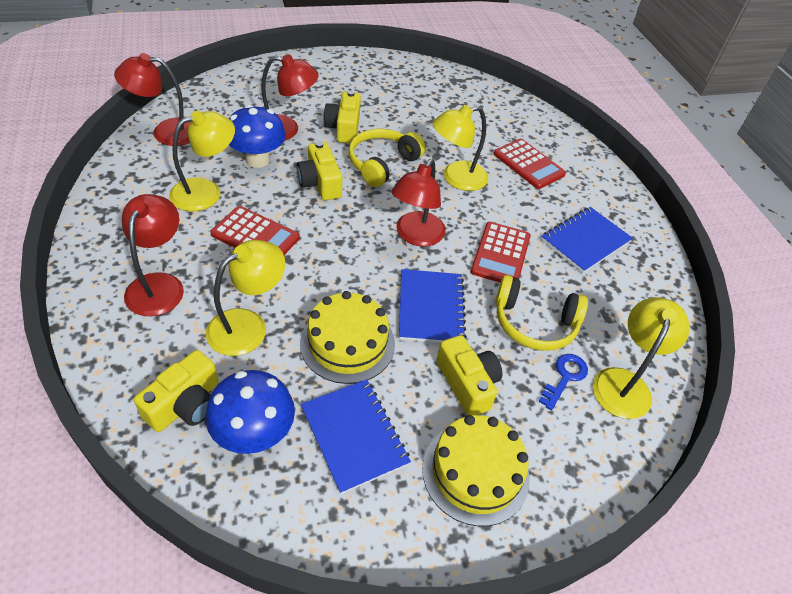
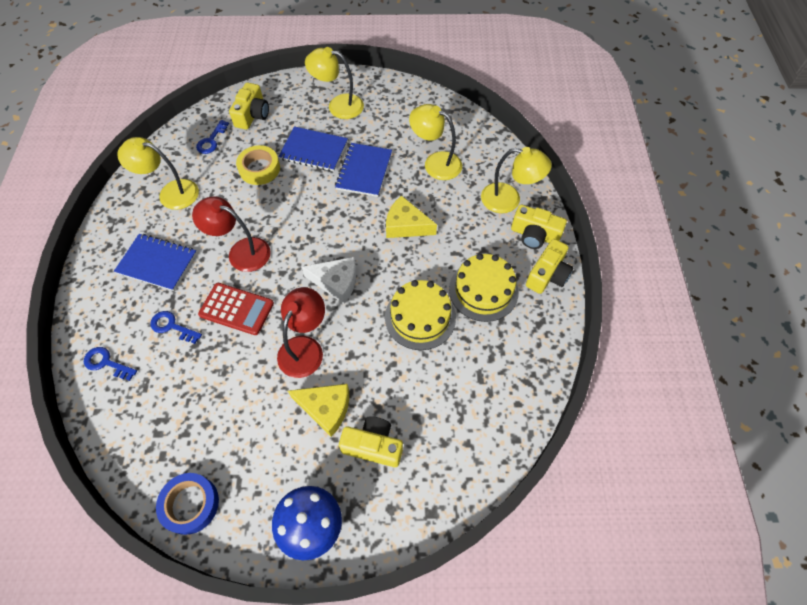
blue key: 1 -> 3
blue mushroom: 2 -> 1
blue tape: 0 -> 1
red calculator: 3 -> 1
red lamp: 4 -> 2
white cheese: 0 -> 1
yellow cheese: 0 -> 2
yellow headphones: 2 -> 0
yellow tape: 0 -> 1

